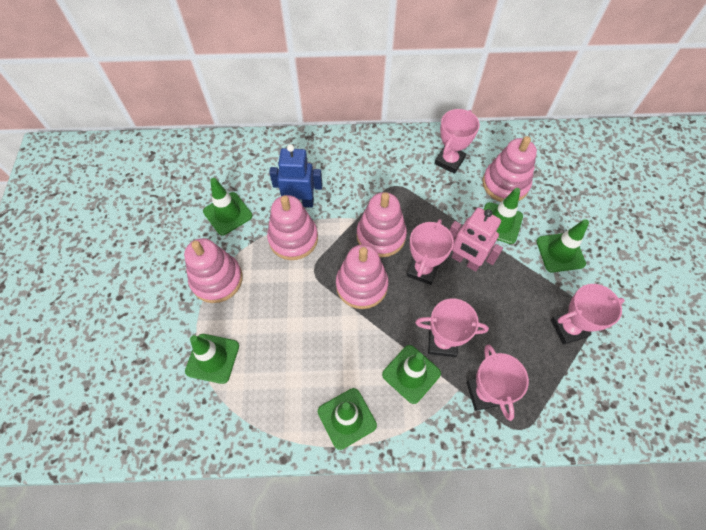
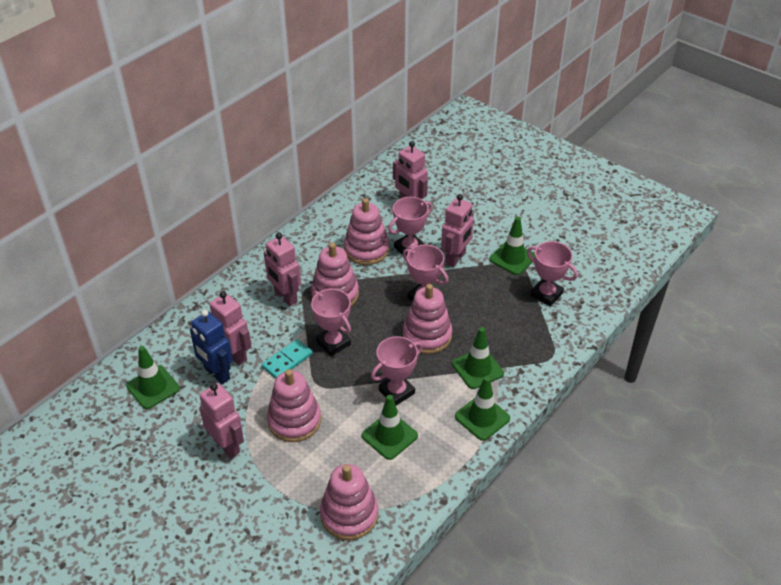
green traffic cone: 6 -> 5
pink robot: 1 -> 5
turquoise domino: 0 -> 1

